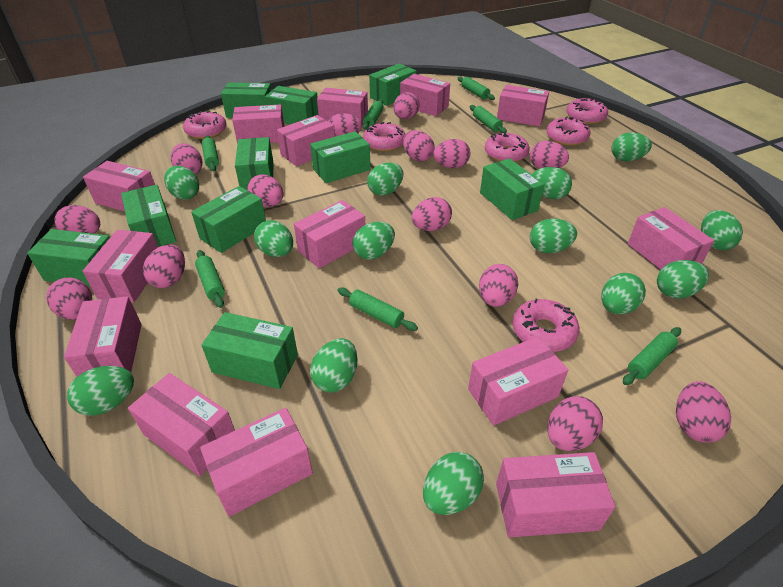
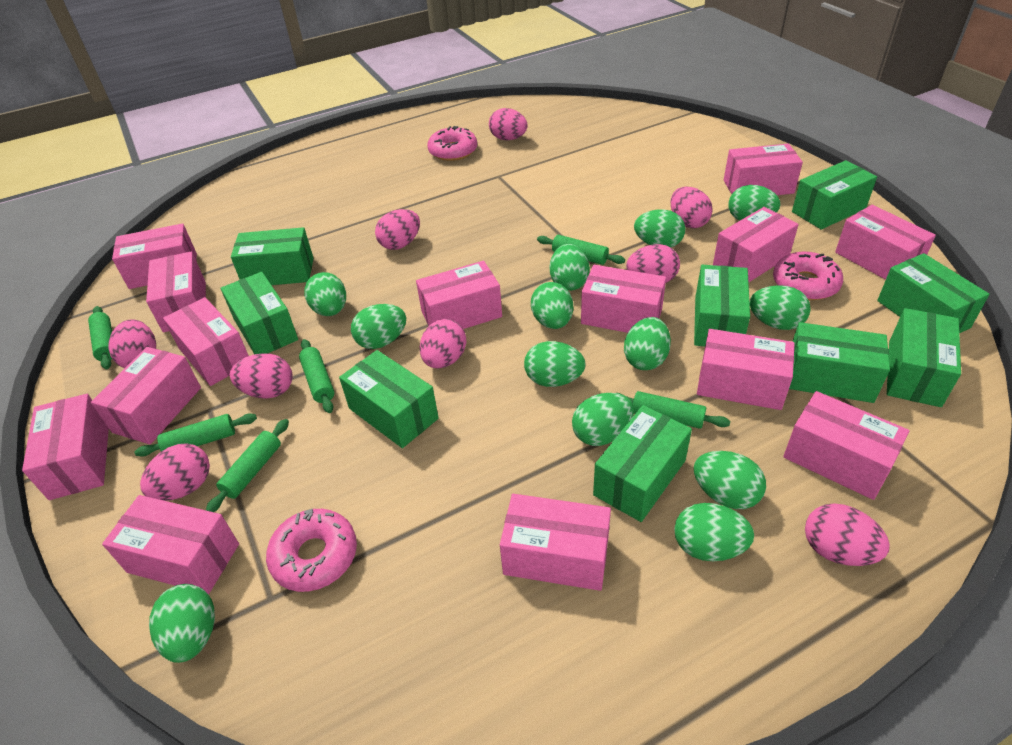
green box: 10 -> 9
green rolling pin: 7 -> 6
pink donut: 6 -> 3
pink egg: 14 -> 9

